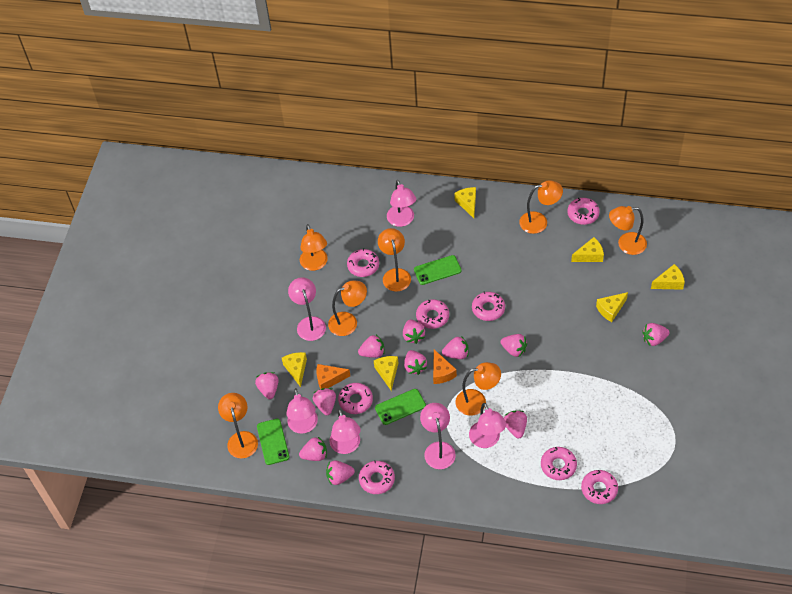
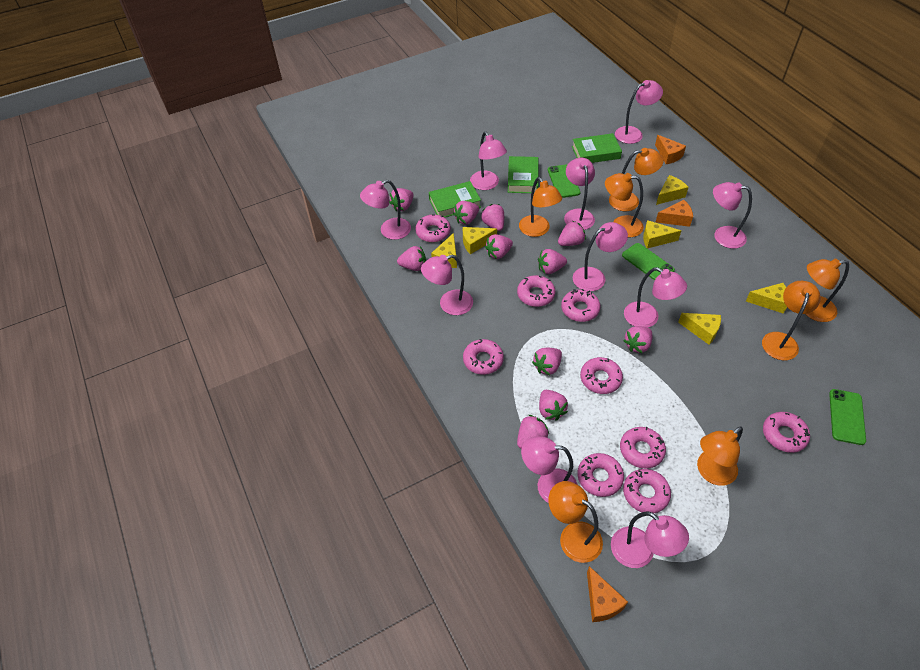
green book: 0 -> 3
orange cheese: 2 -> 3
pink donut: 8 -> 9
pink lamp: 6 -> 10

